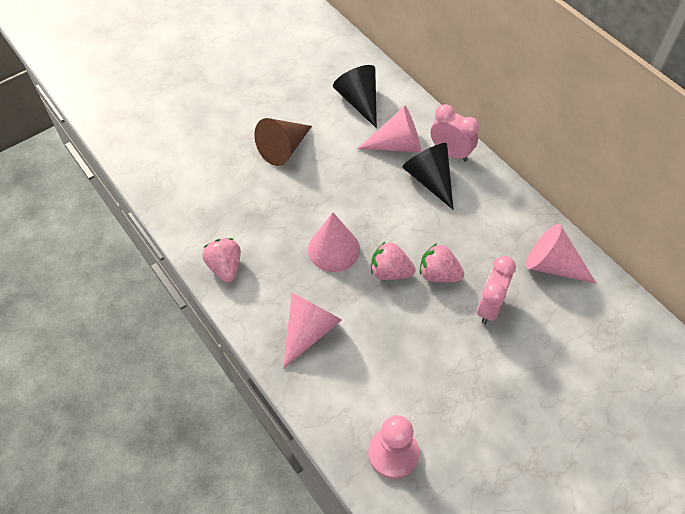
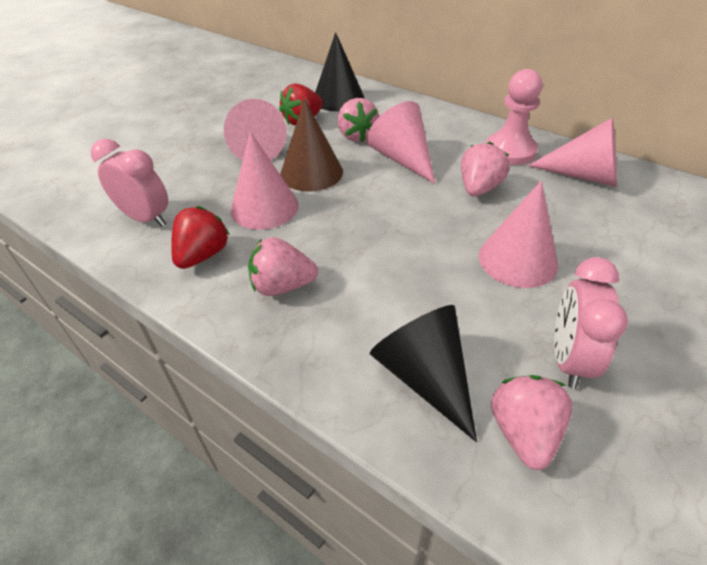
pink cone: 4 -> 5
pink strawberry: 3 -> 4
red strawberry: 0 -> 2

